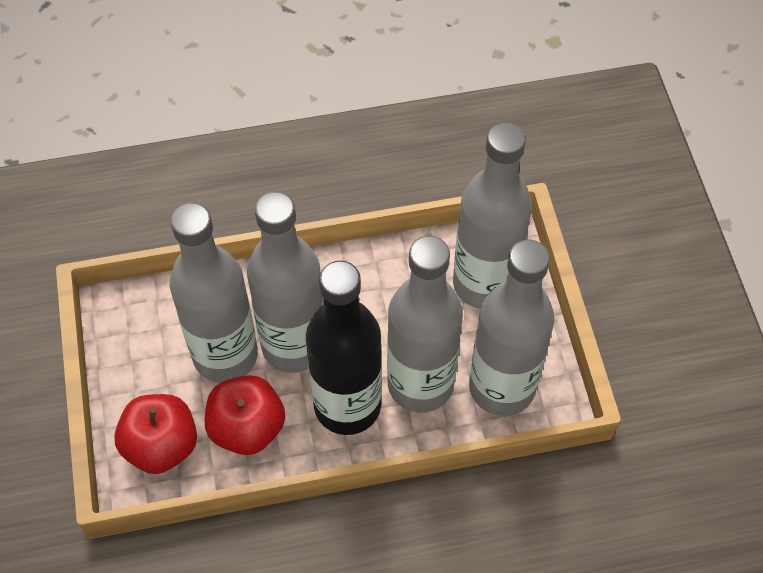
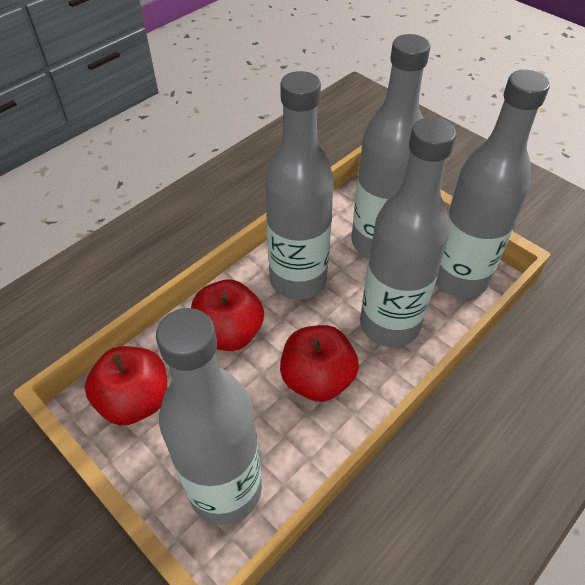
black bottle: 1 -> 0
red apple: 2 -> 3

